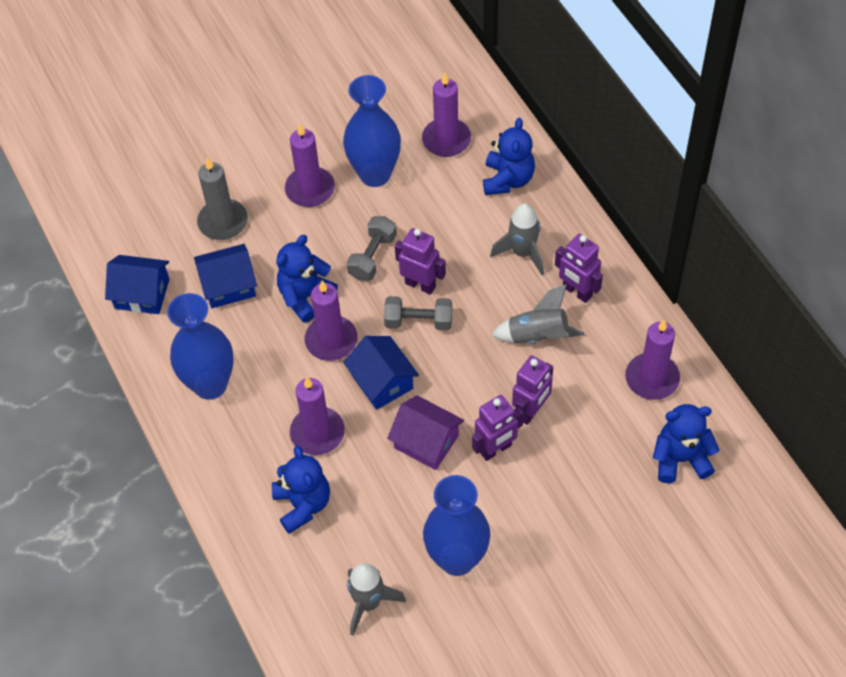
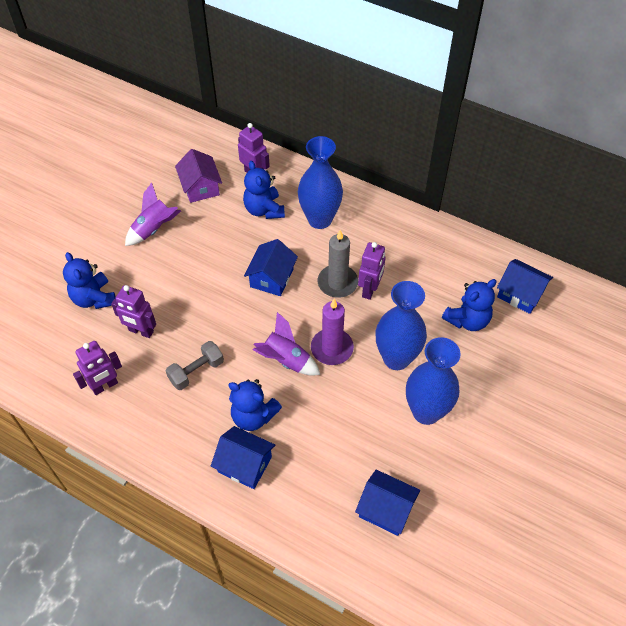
blue house: 3 -> 4
grey dumbbell: 2 -> 1
grey rocket: 3 -> 0
purple candle: 5 -> 1
purple rocket: 0 -> 2

